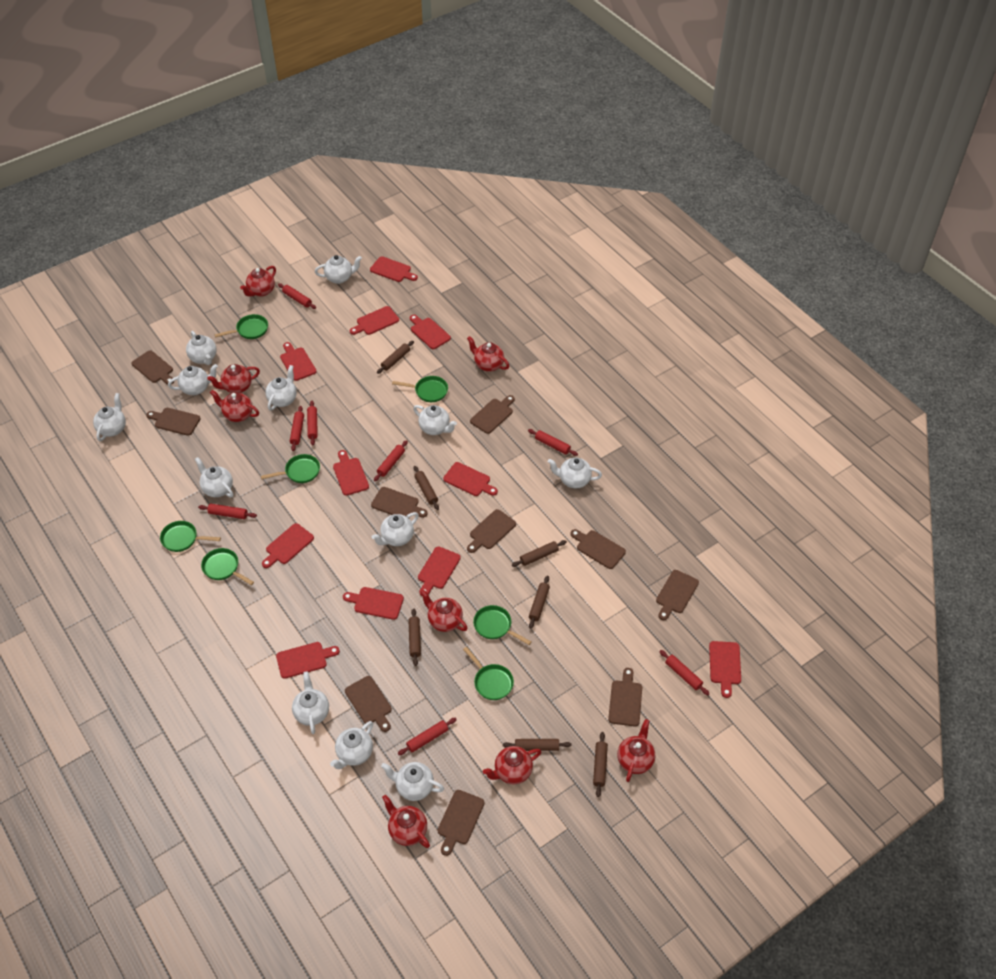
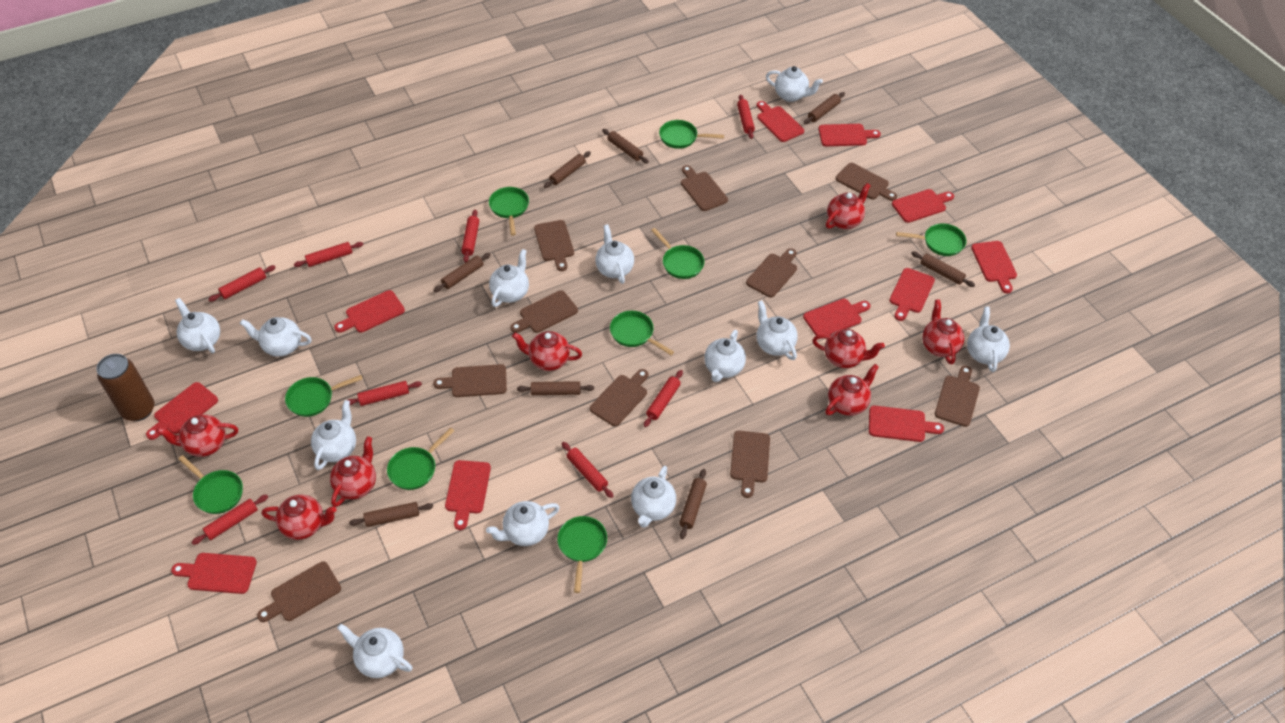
brown can: 0 -> 1
brown rolling pin: 7 -> 8
green pan: 7 -> 9

